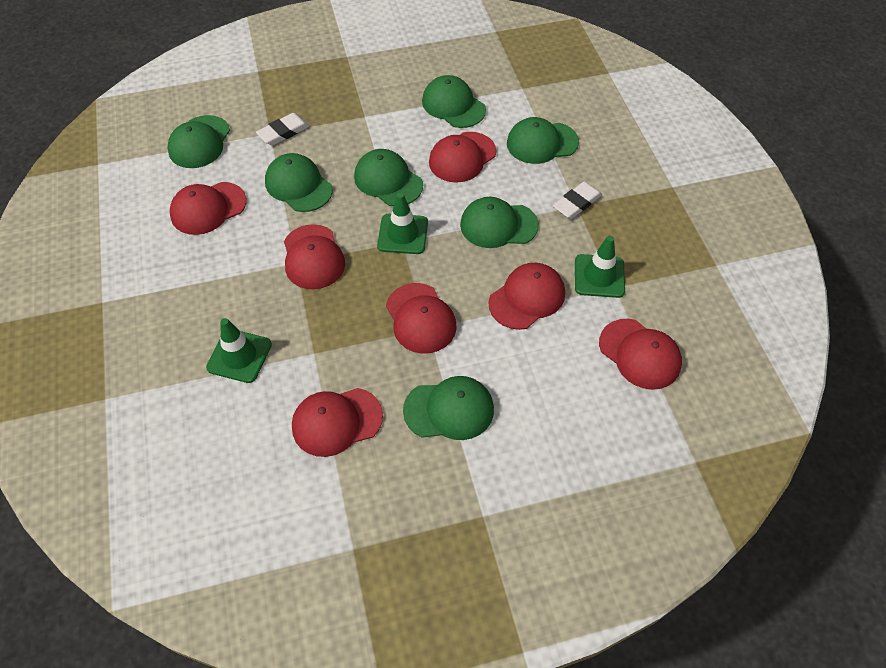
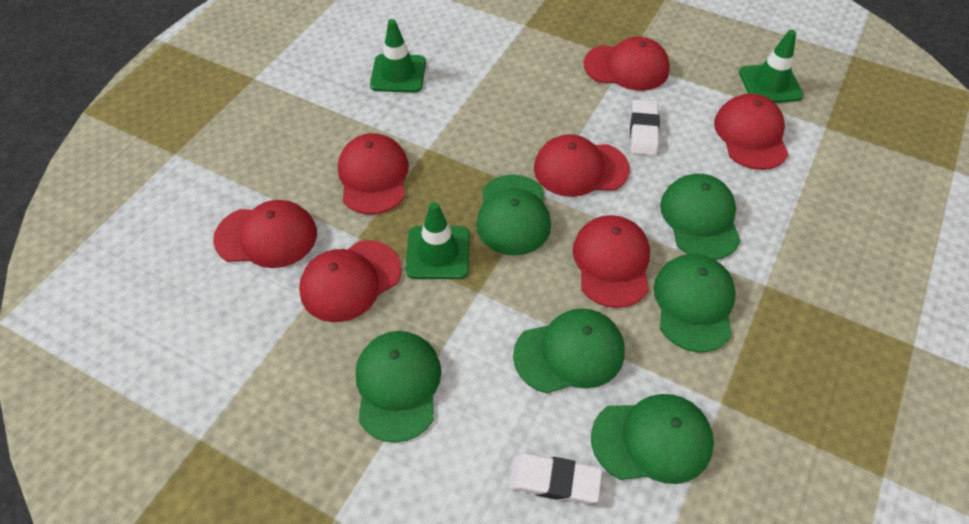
green cap: 7 -> 6

